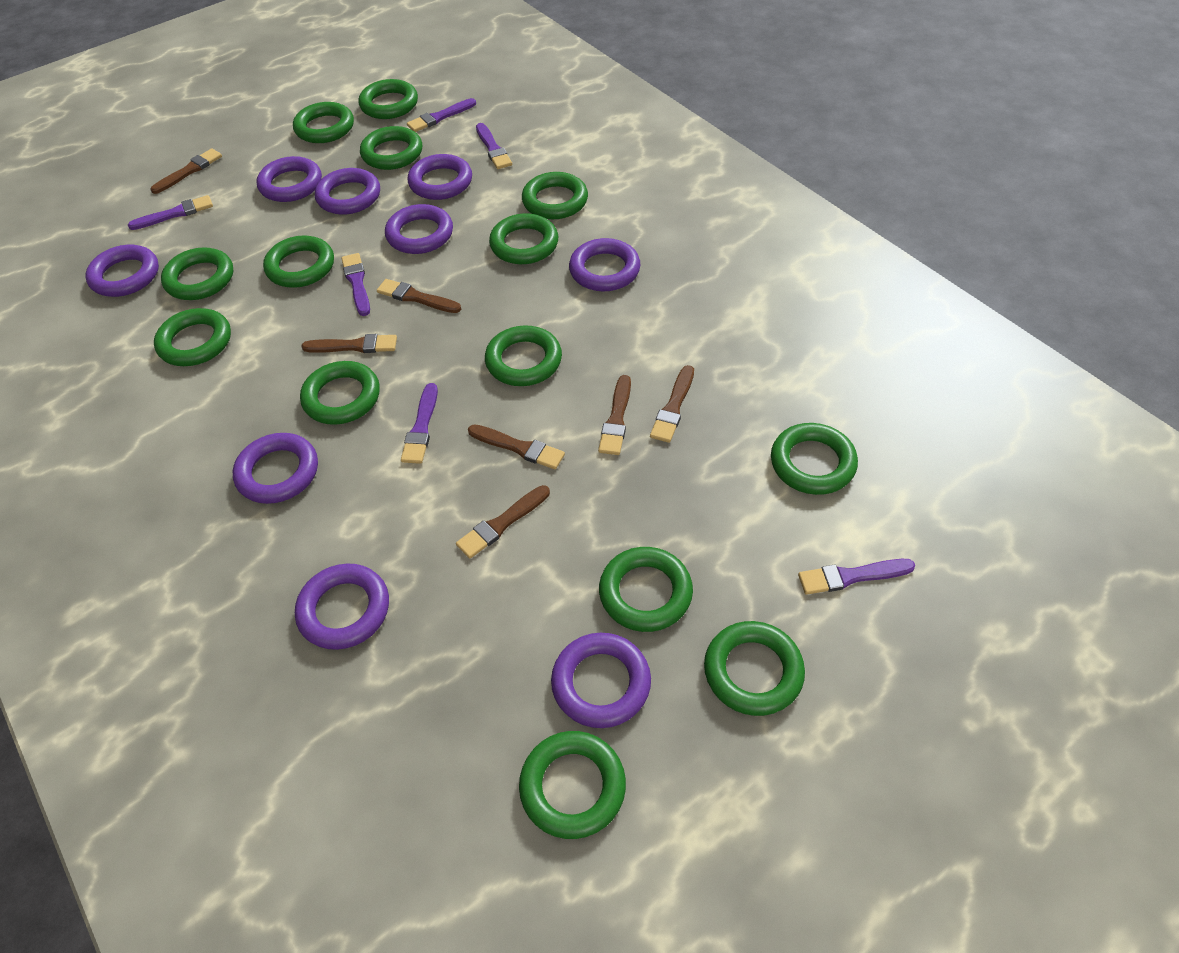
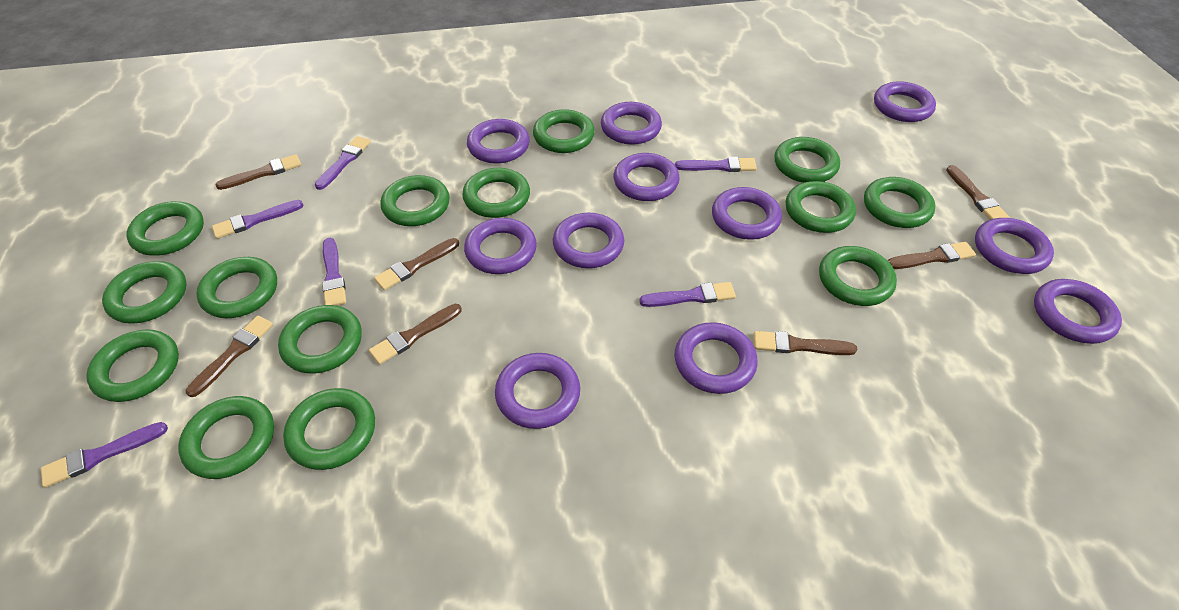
purple ring: 9 -> 11

